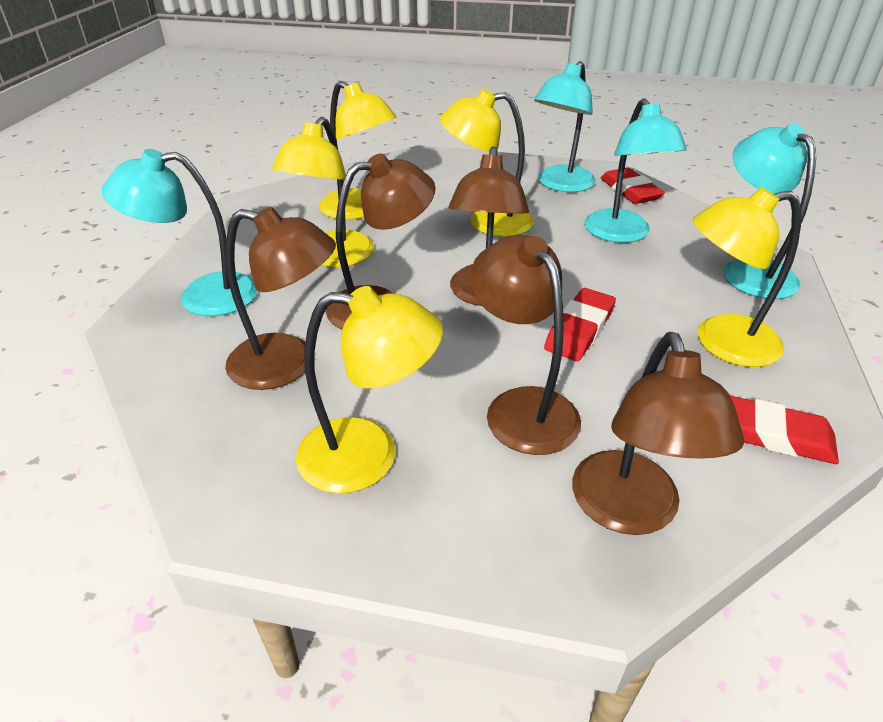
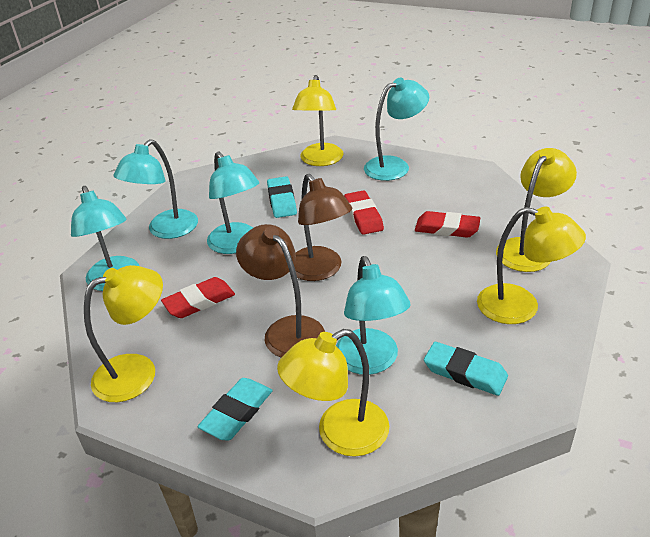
brown lamp: 5 -> 2
turquoise eraser: 0 -> 3
turquoise lamp: 4 -> 5

